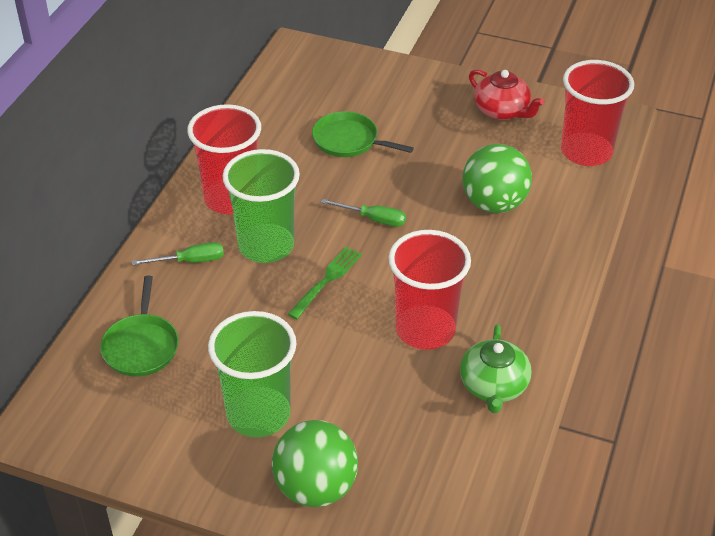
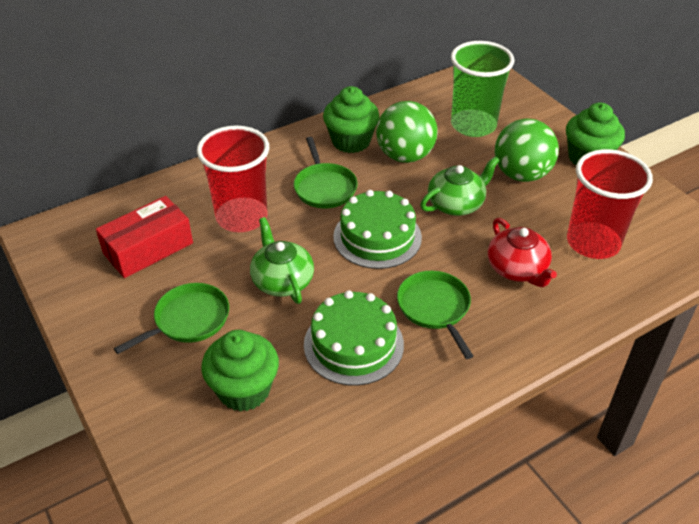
green cake: 0 -> 2
green cup: 2 -> 1
green cupcake: 0 -> 3
green fork: 1 -> 0
green pan: 2 -> 3
green screwdriver: 2 -> 0
green teapot: 1 -> 2
red box: 0 -> 1
red cup: 3 -> 2

